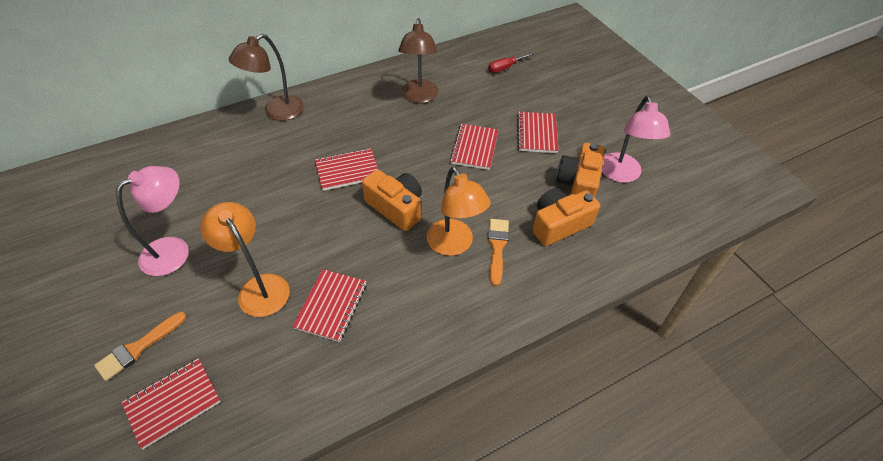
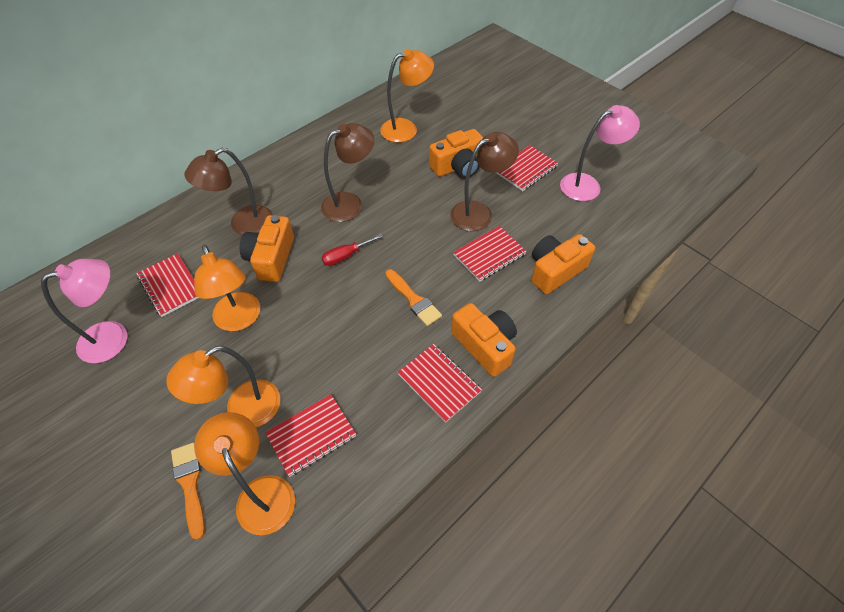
brown lamp: 2 -> 3
orange camera: 3 -> 4
orange lamp: 2 -> 4

